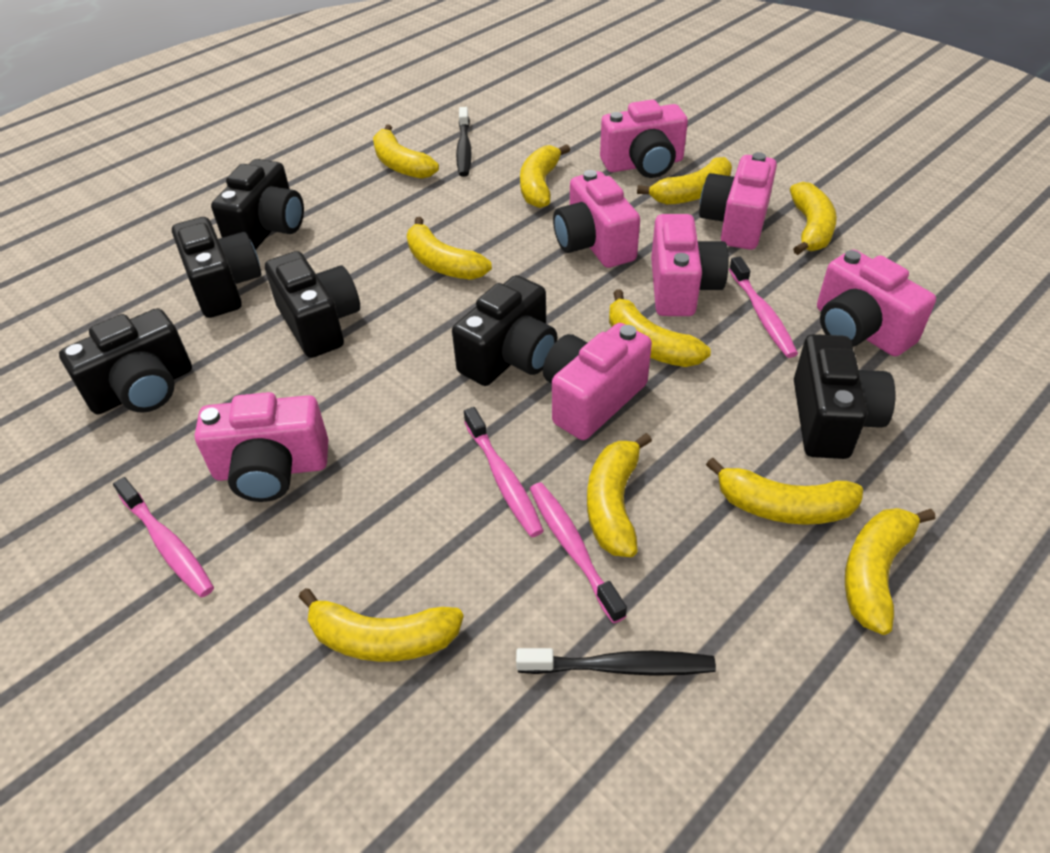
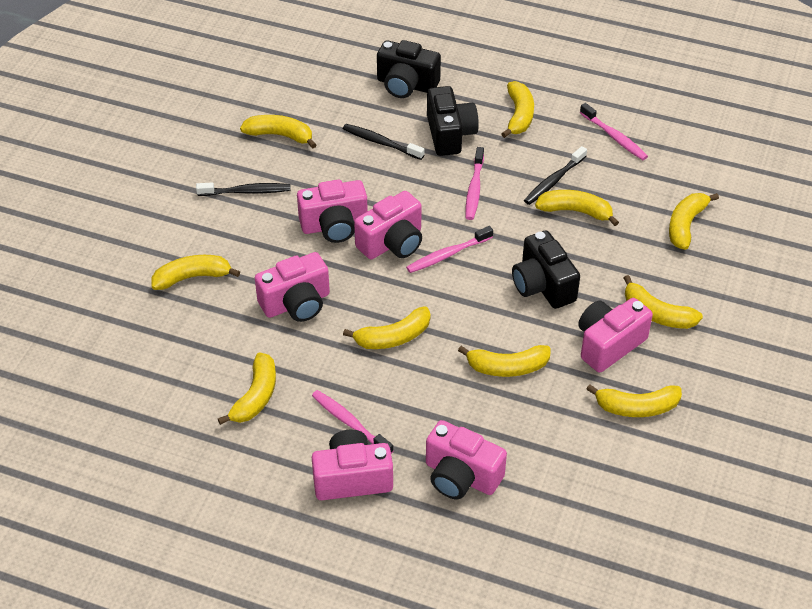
black camera: 6 -> 3
black toothbrush: 2 -> 3
pink camera: 7 -> 6

